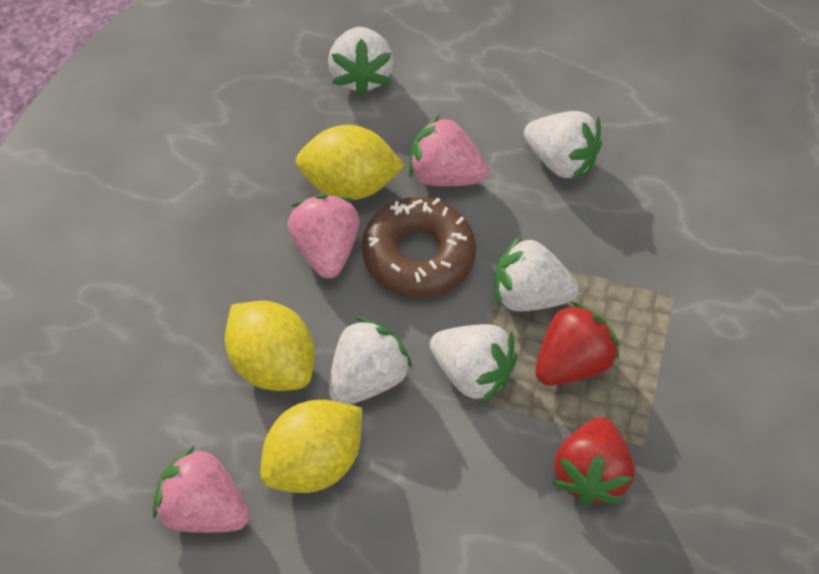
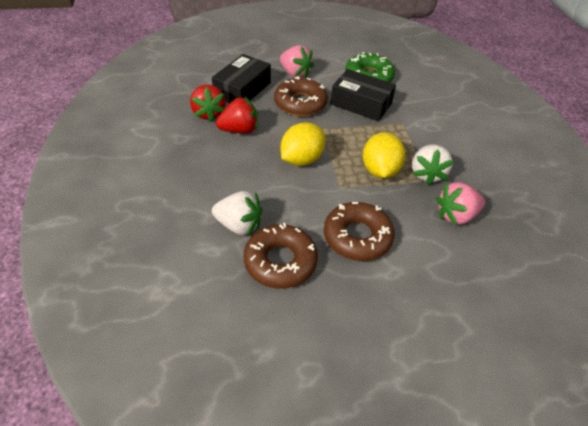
black box: 0 -> 2
brown donut: 1 -> 3
green donut: 0 -> 1
pink strawberry: 3 -> 2
white strawberry: 5 -> 2
yellow lemon: 3 -> 2

